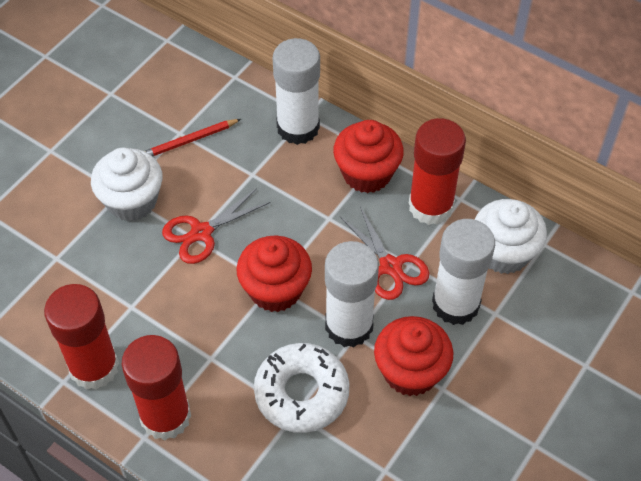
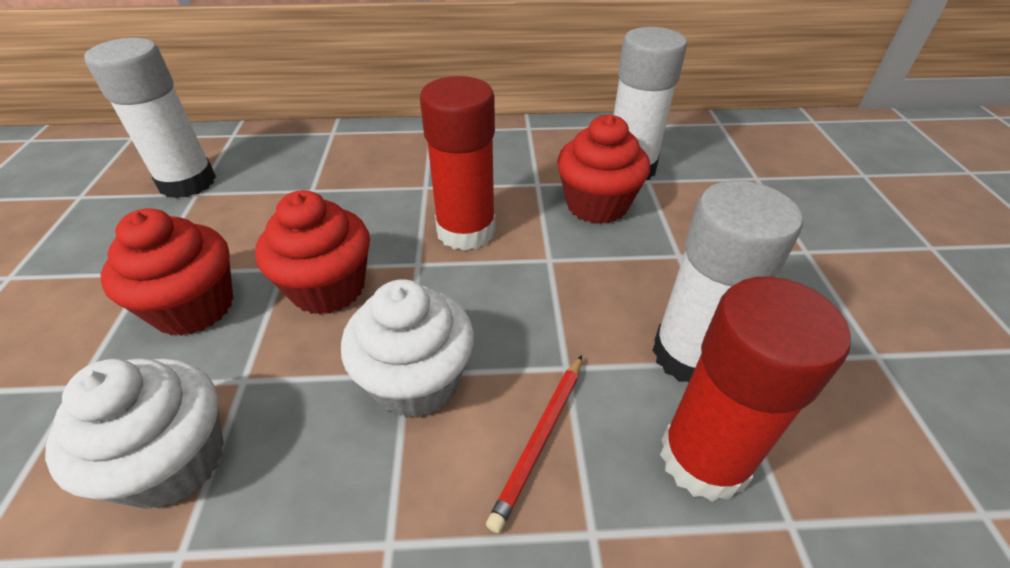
red glue stick: 3 -> 2
red scissors: 2 -> 0
white donut: 1 -> 0

